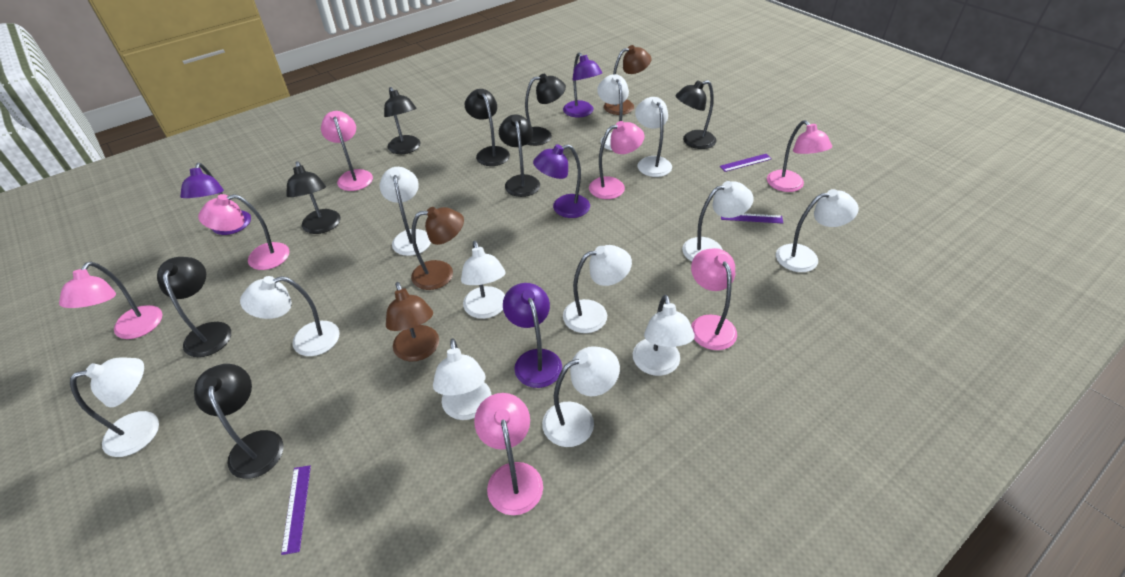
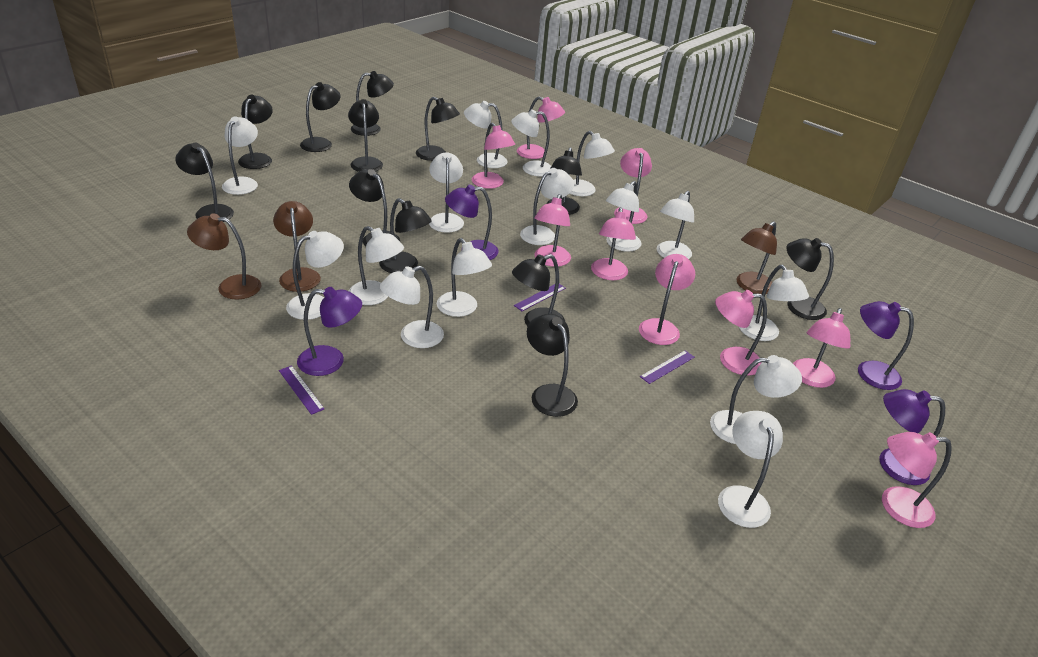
black lamp: 8 -> 12
pink lamp: 7 -> 9
white lamp: 12 -> 15

